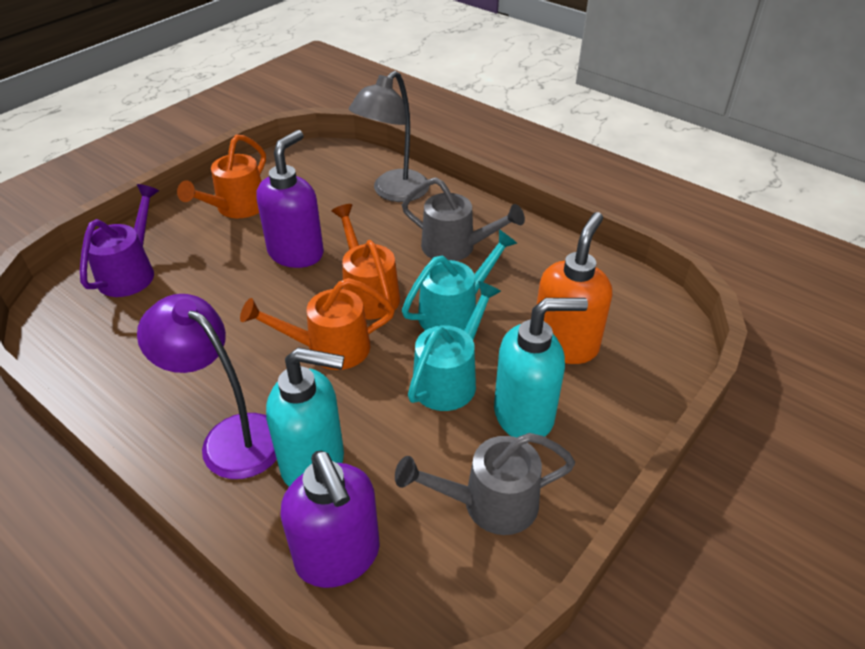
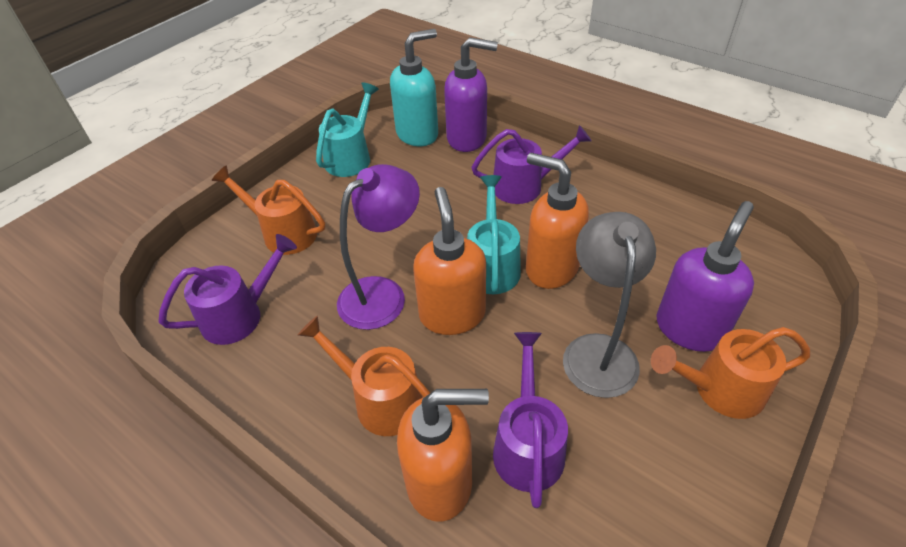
grey watering can: 2 -> 0
orange soap dispenser: 1 -> 3
purple watering can: 1 -> 3
turquoise soap dispenser: 2 -> 1

